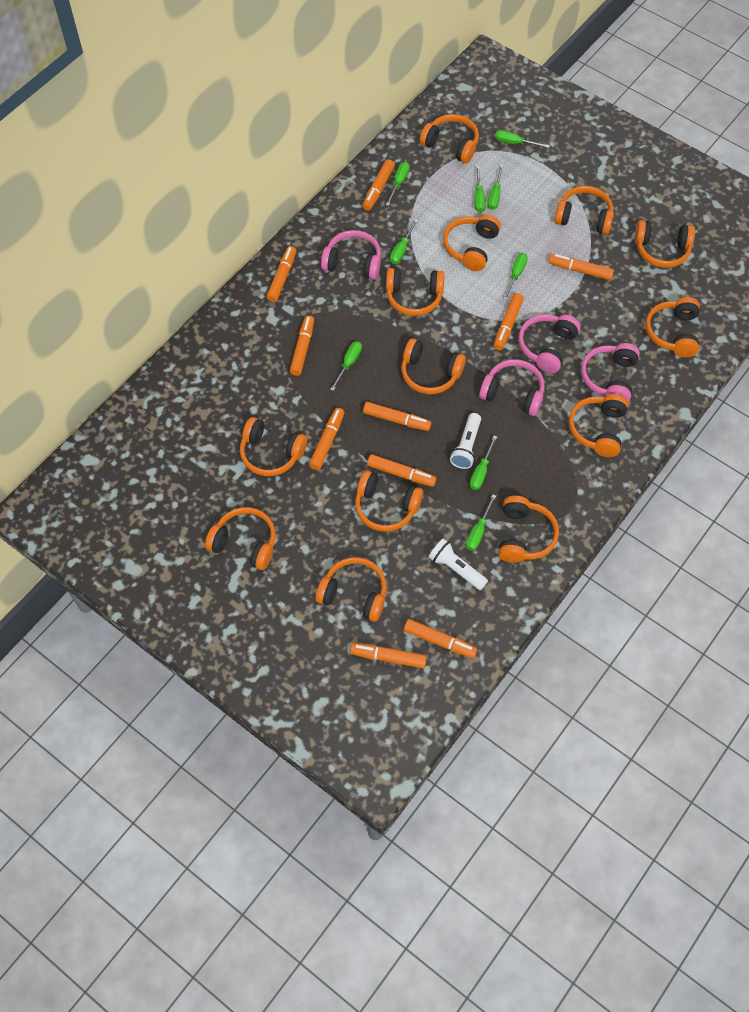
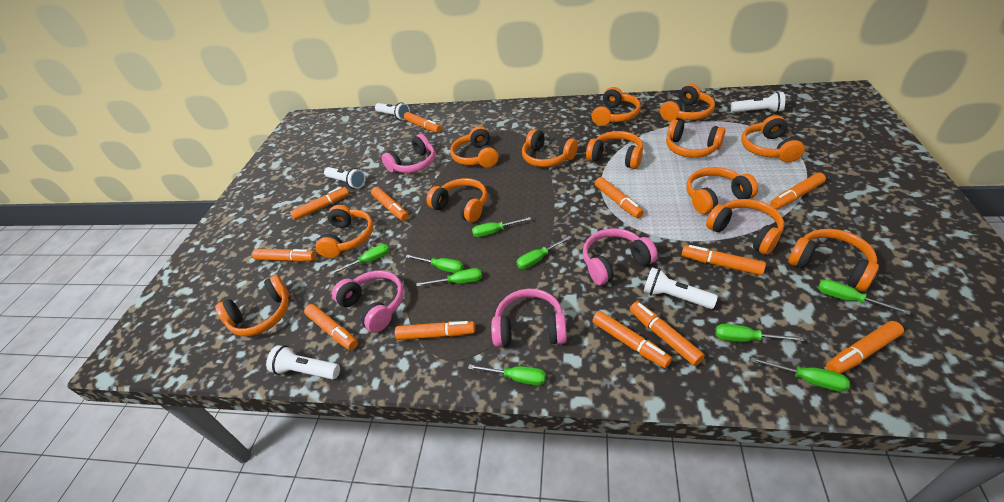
orange marker: 10 -> 12
white flashlight: 2 -> 5

